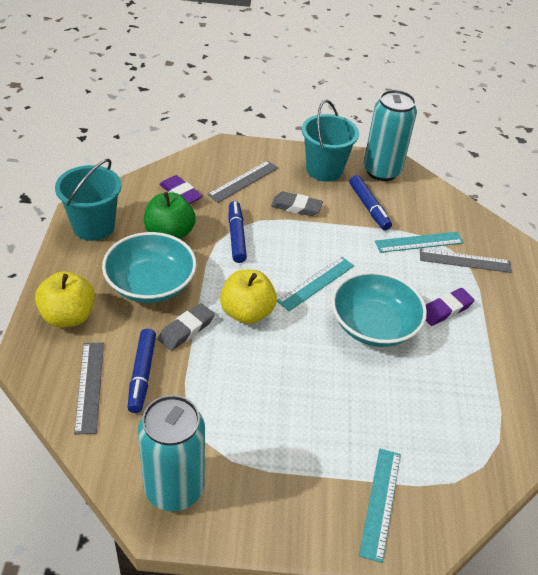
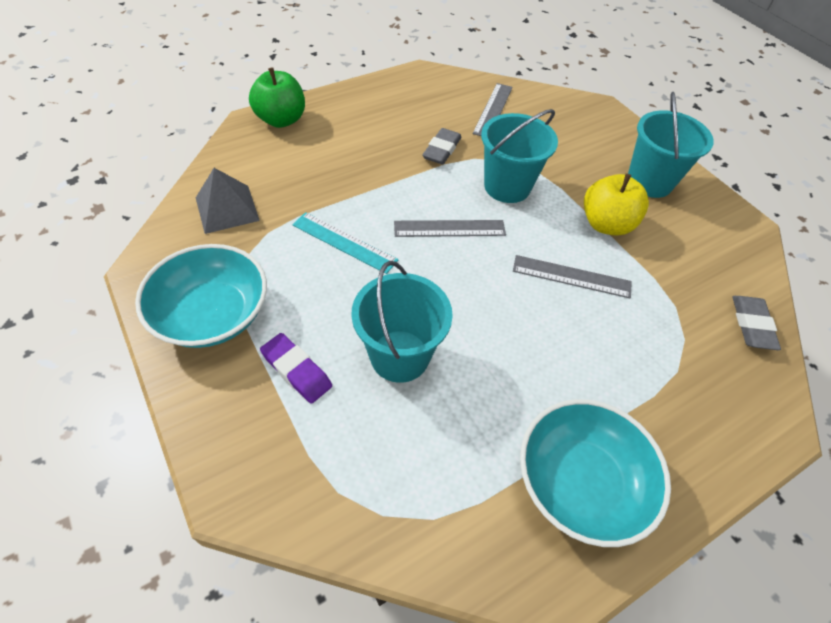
blue marker: 3 -> 0
grey pyramid: 0 -> 1
purple eraser: 2 -> 1
turquoise bucket: 2 -> 3
turquoise can: 2 -> 0
turquoise ruler: 3 -> 1
yellow apple: 2 -> 1

